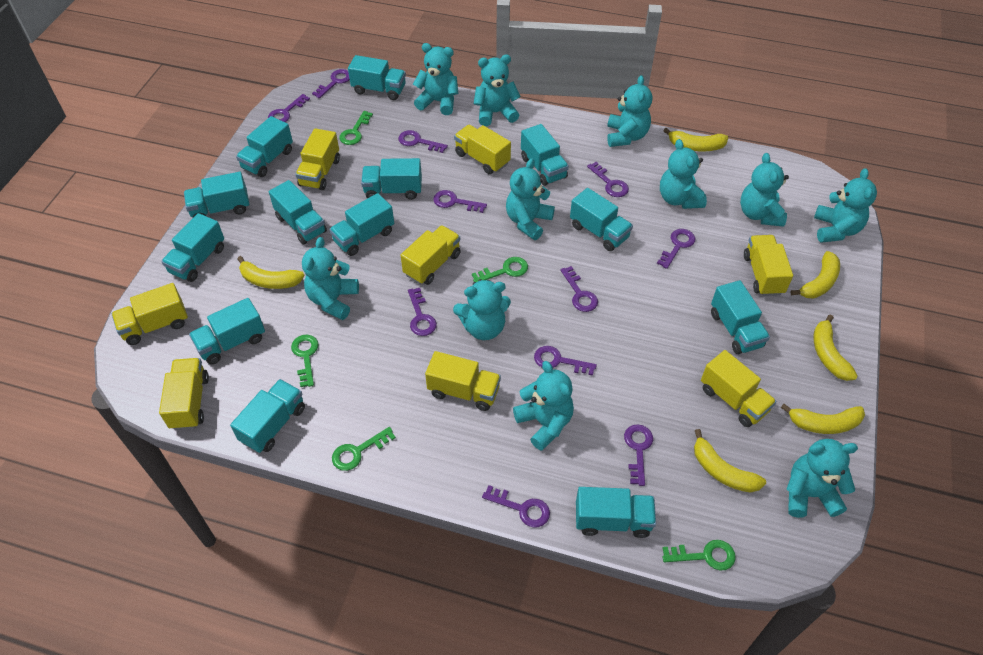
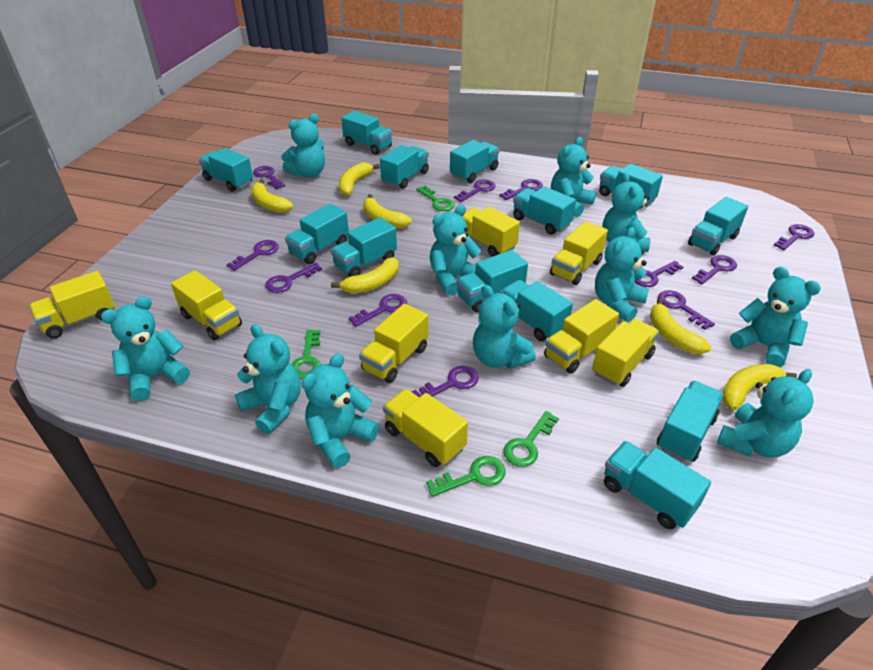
green key: 5 -> 4

